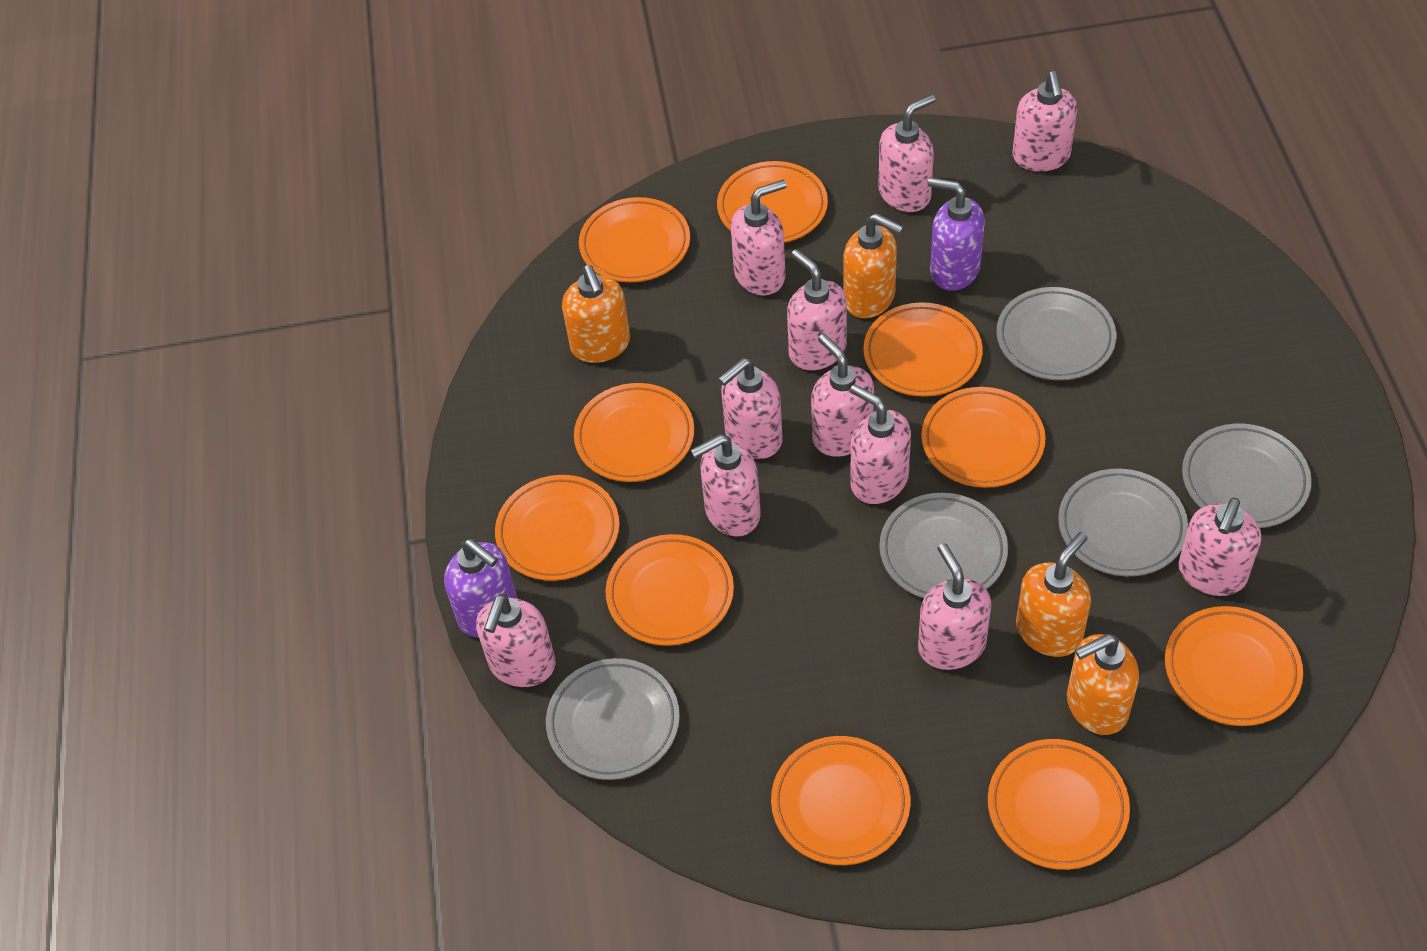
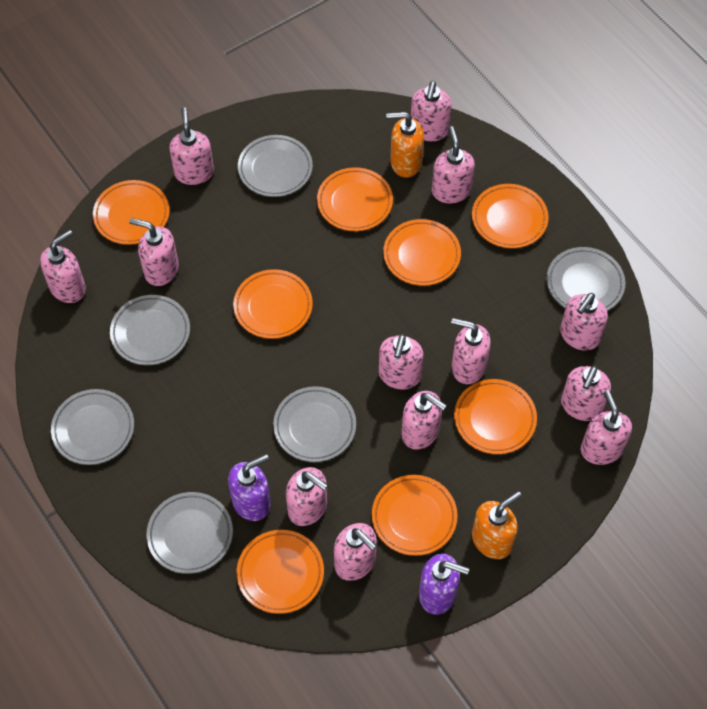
grey plate: 5 -> 6
orange plate: 10 -> 8
orange soap dispenser: 4 -> 2
pink soap dispenser: 11 -> 13

